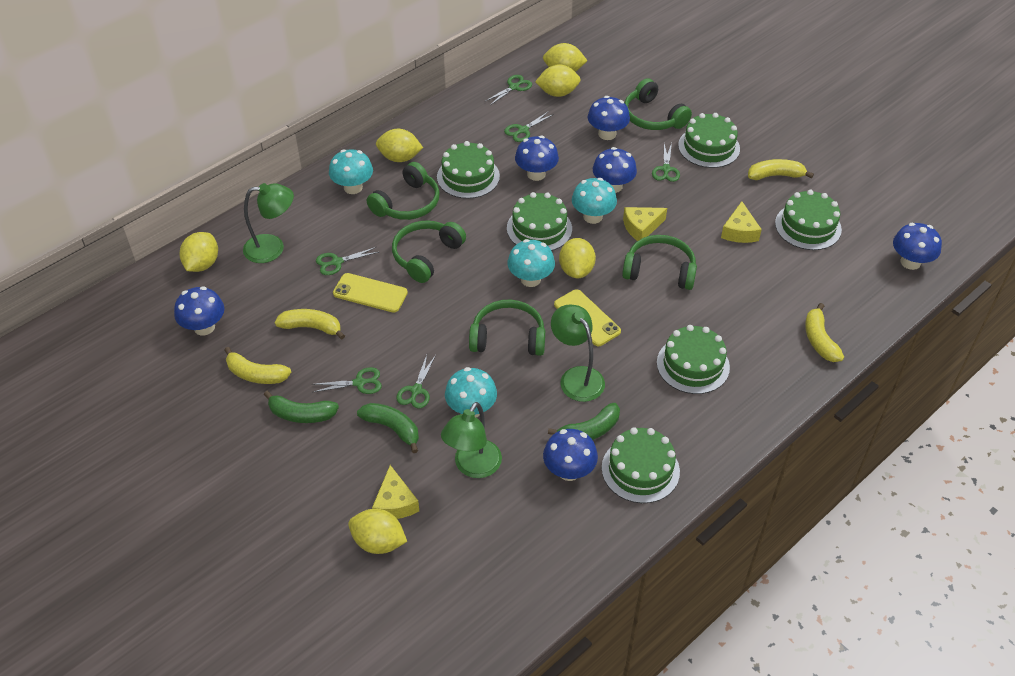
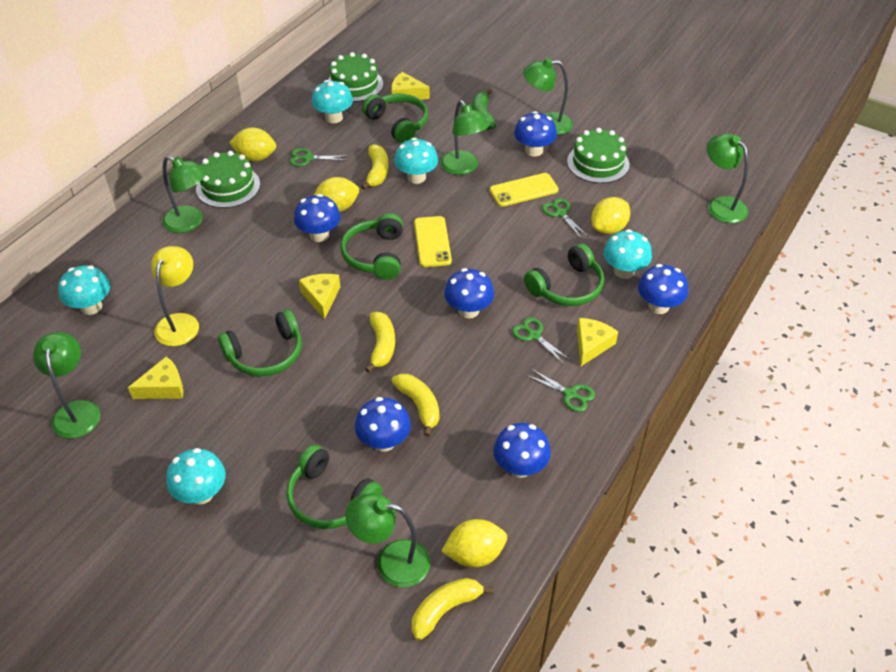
green banana: 3 -> 1
green cake: 6 -> 3
green lamp: 3 -> 6
green scissors: 6 -> 4
turquoise mushroom: 4 -> 5
yellow cheese: 3 -> 4
yellow lamp: 0 -> 1
yellow lemon: 6 -> 4

